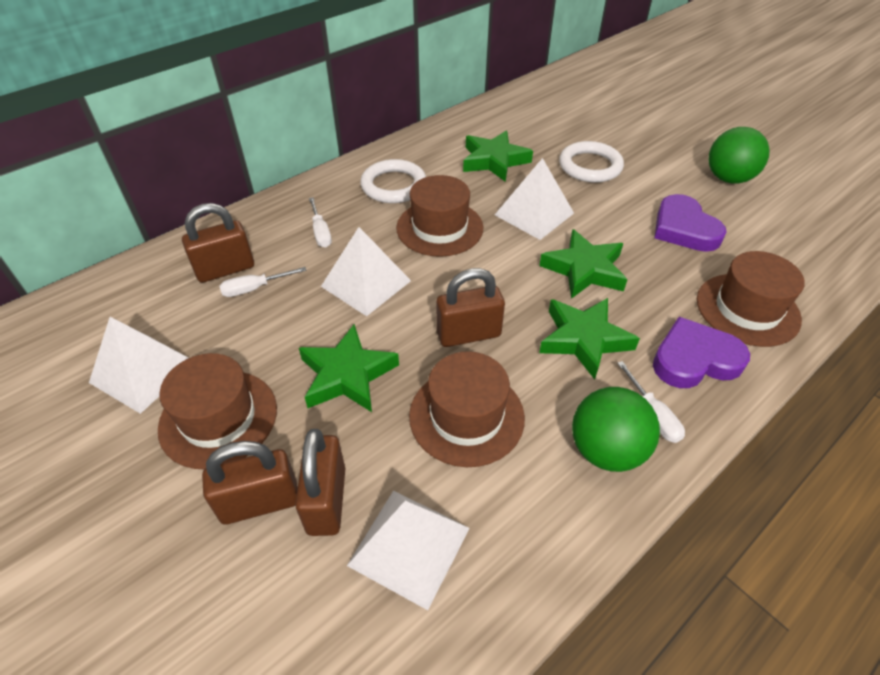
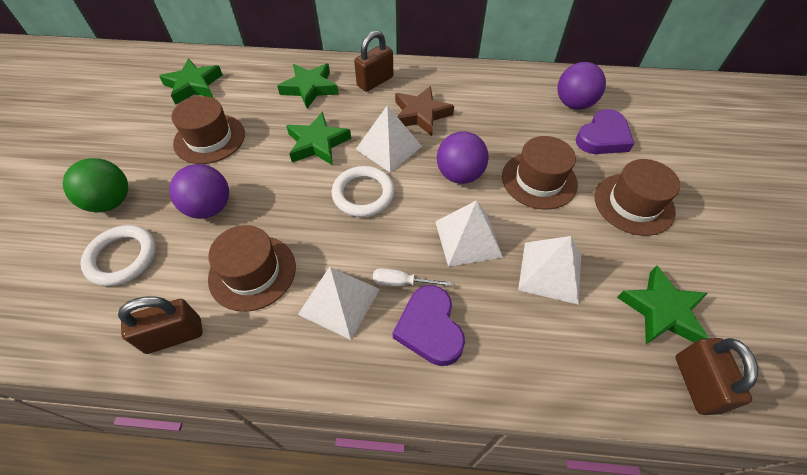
brown padlock: 4 -> 3
brown star: 0 -> 1
green ball: 2 -> 1
purple ball: 0 -> 3
white screwdriver: 3 -> 1

